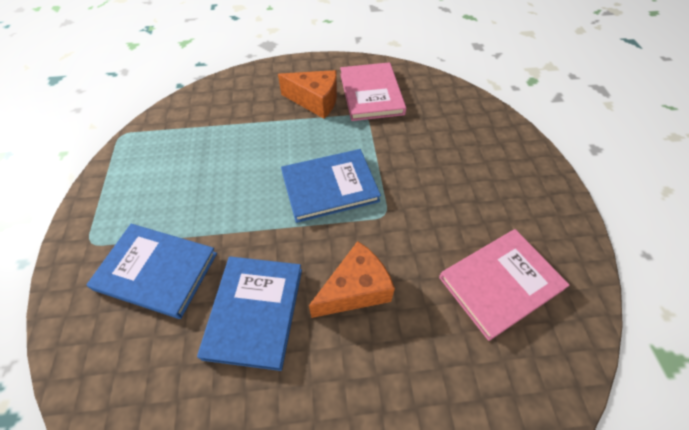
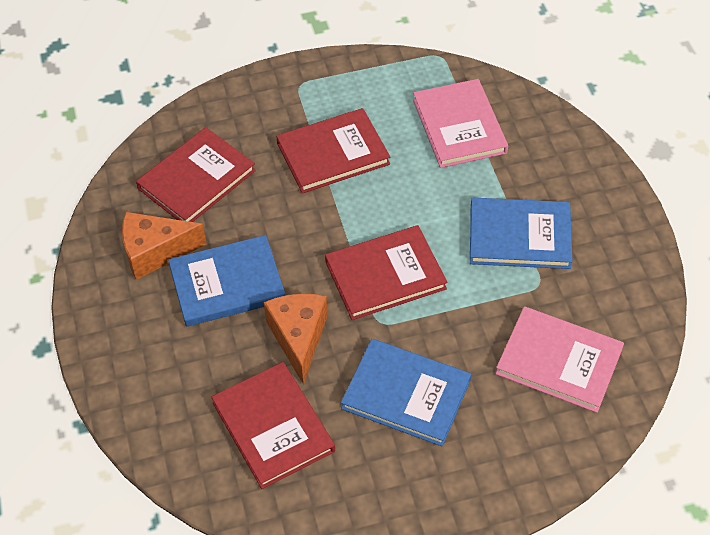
red book: 0 -> 4

